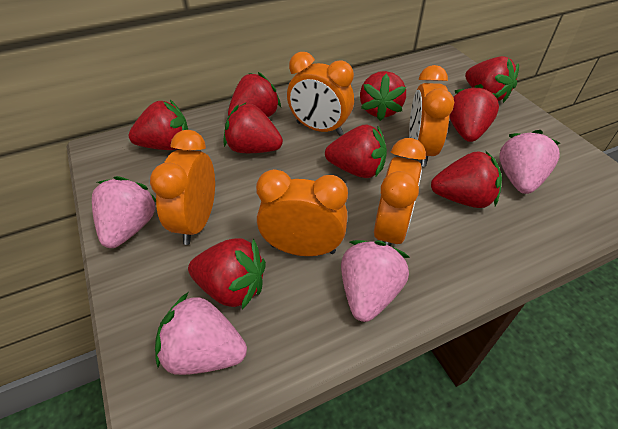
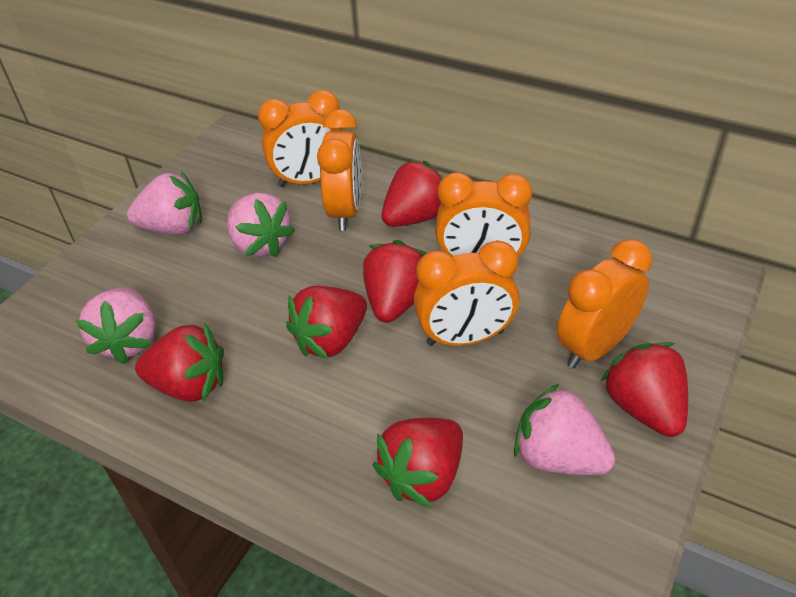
red strawberry: 9 -> 6

